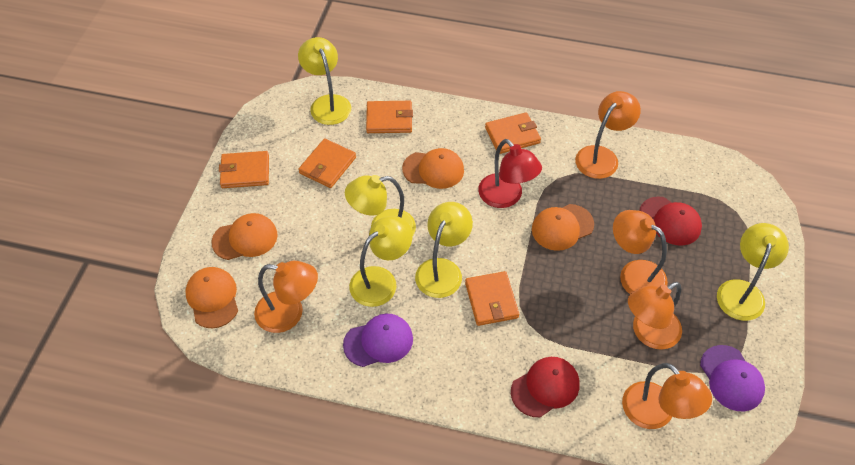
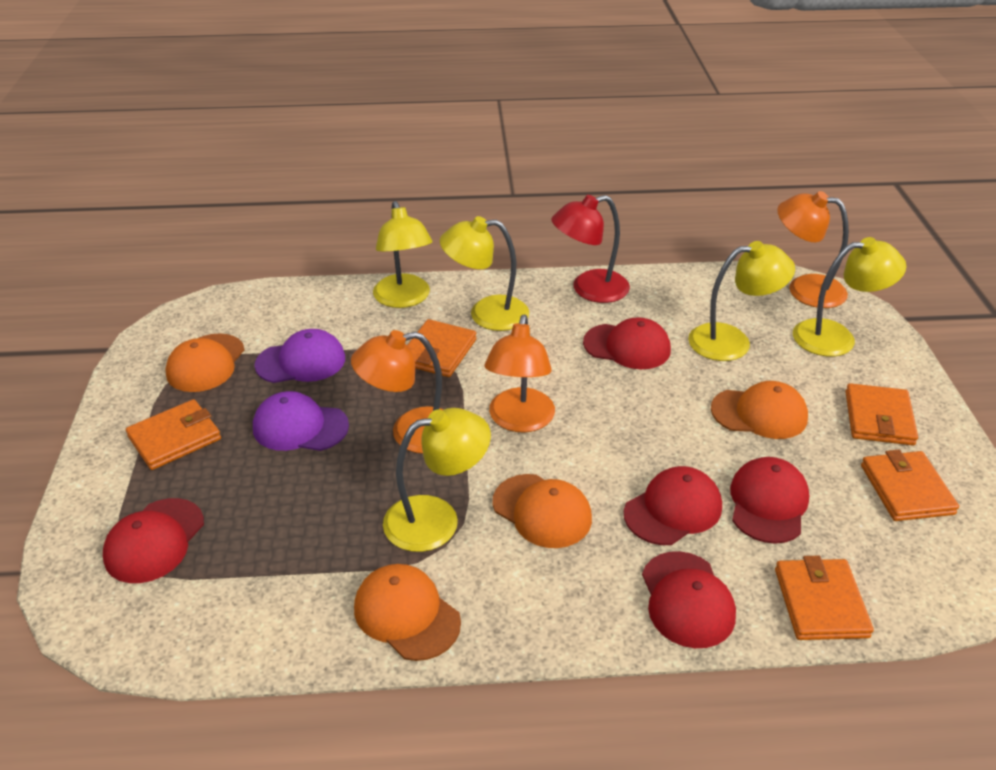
orange lamp: 5 -> 3
red cap: 2 -> 5

